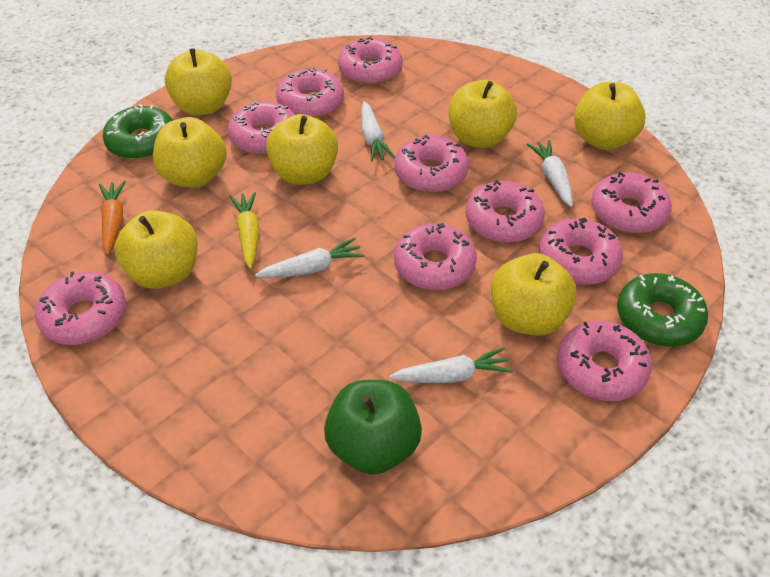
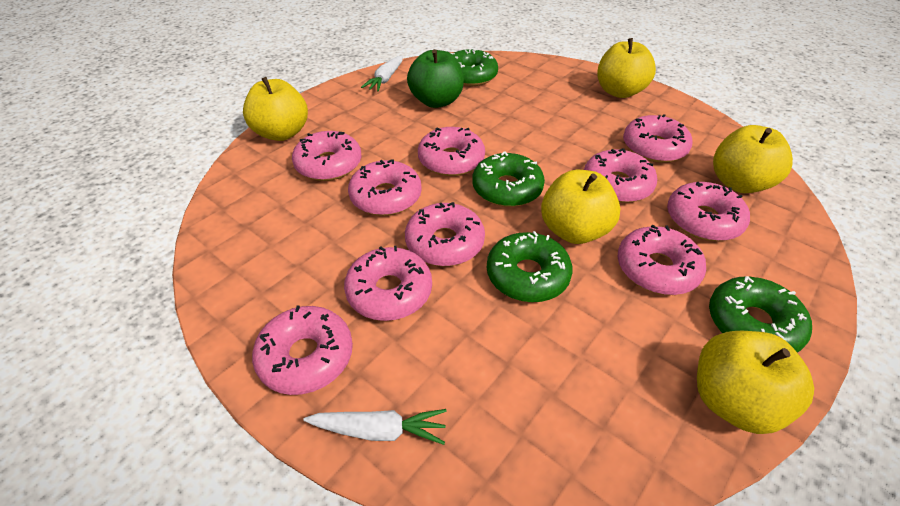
green donut: 2 -> 4
orange carrot: 1 -> 0
white carrot: 4 -> 2
yellow apple: 7 -> 5
yellow carrot: 1 -> 0

